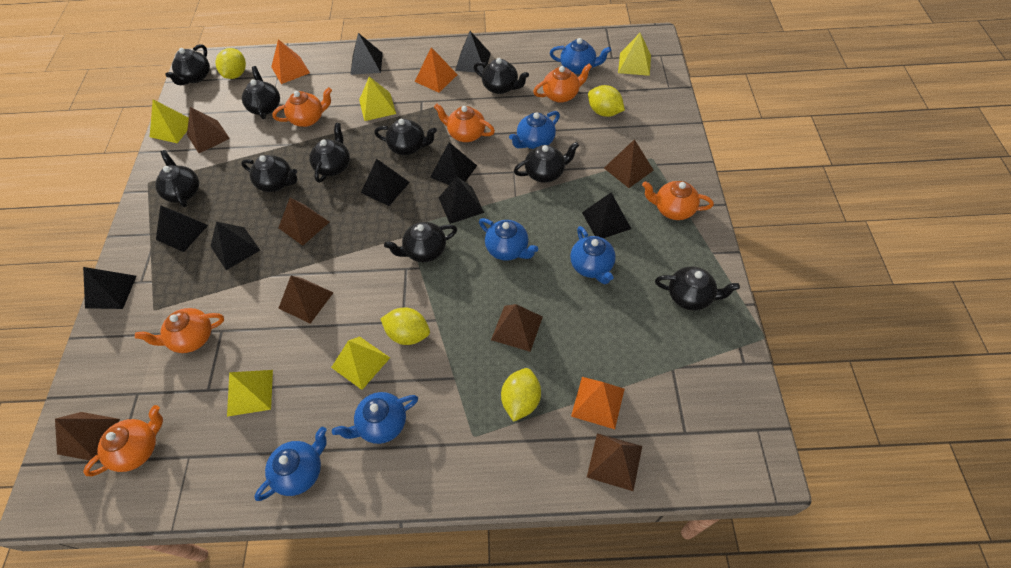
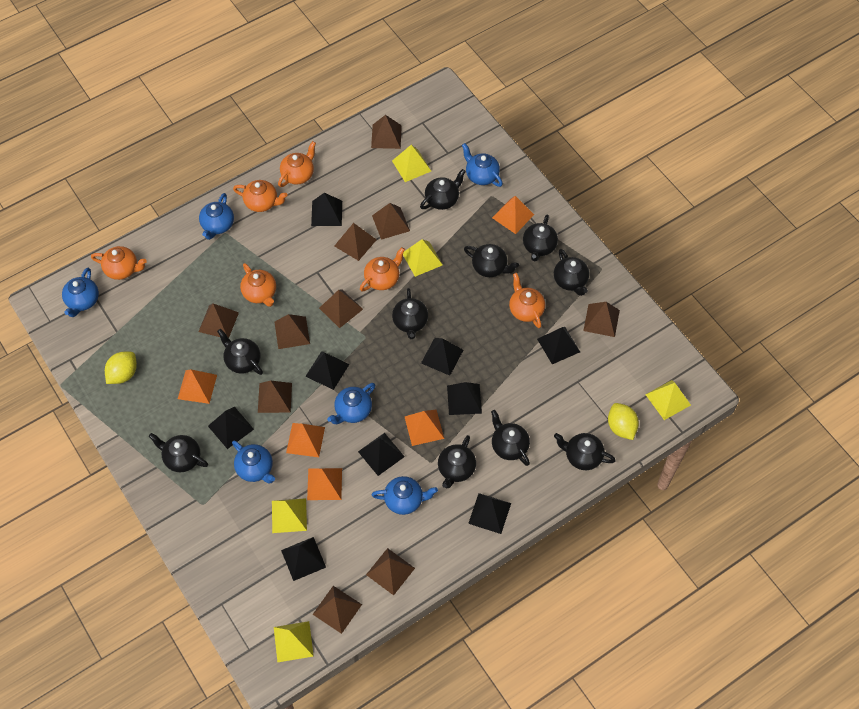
brown pyramid: 7 -> 10
orange pyramid: 3 -> 5
yellow lemon: 4 -> 2

